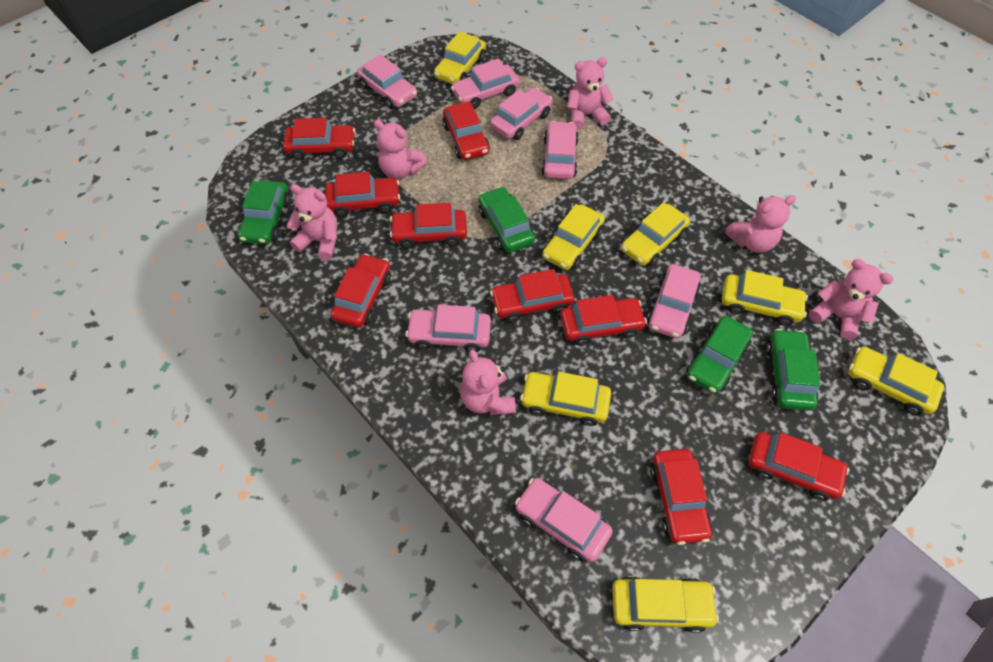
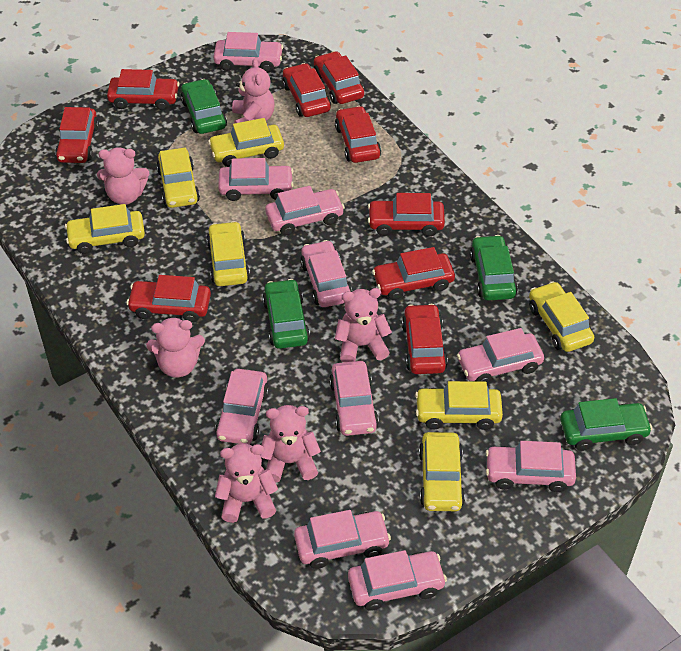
pink car: 7 -> 10

